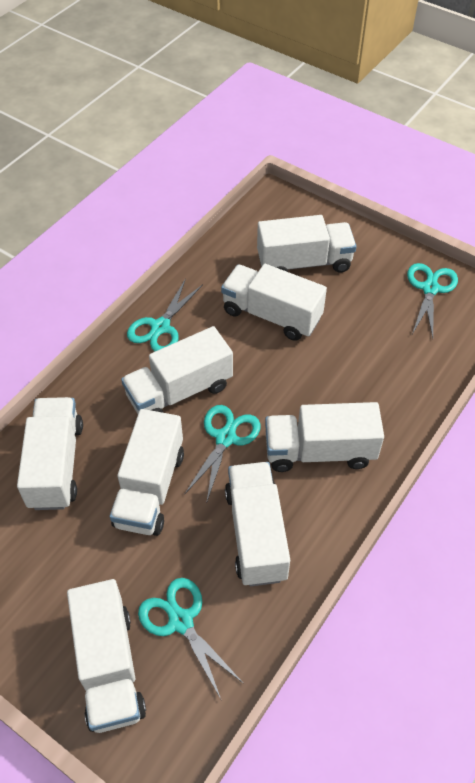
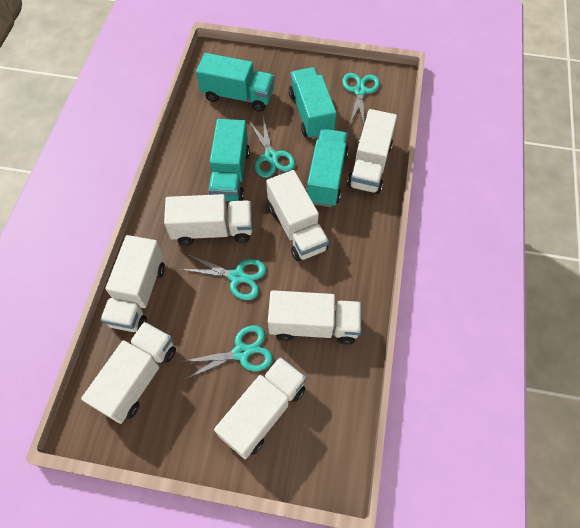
turquoise truck: 0 -> 4
white truck: 8 -> 7

